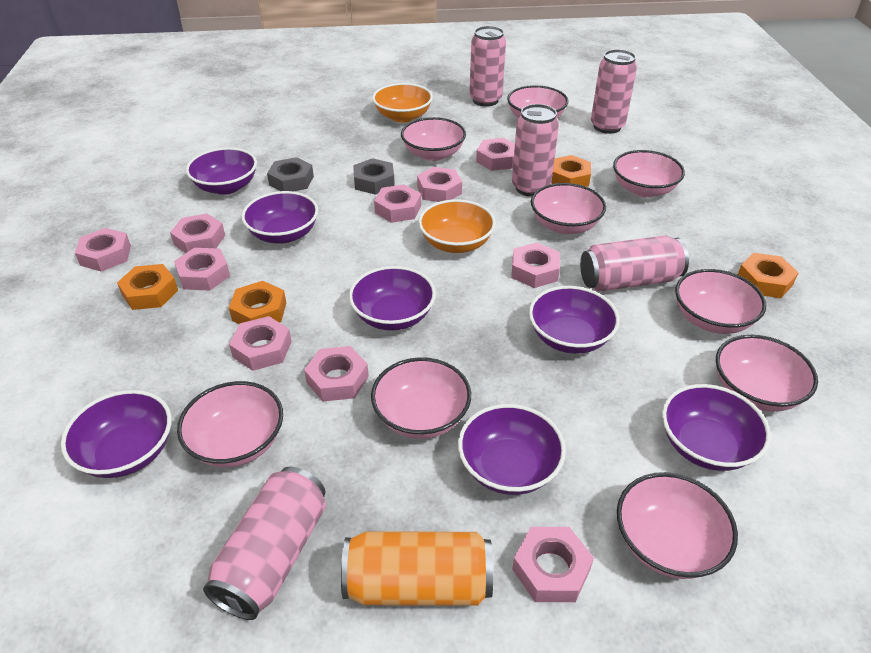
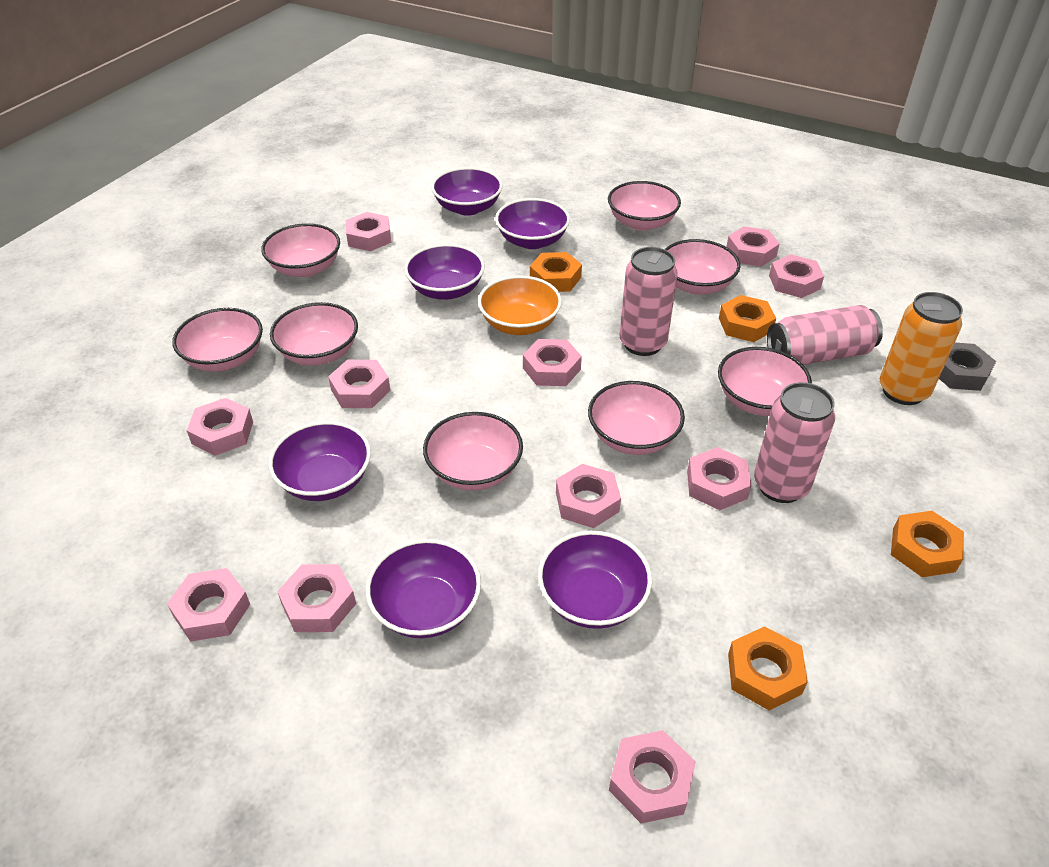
grey nut: 2 -> 1
orange bowl: 2 -> 1
pink bowl: 9 -> 8
pink can: 5 -> 3
pink nut: 10 -> 11
purple bowl: 7 -> 6

